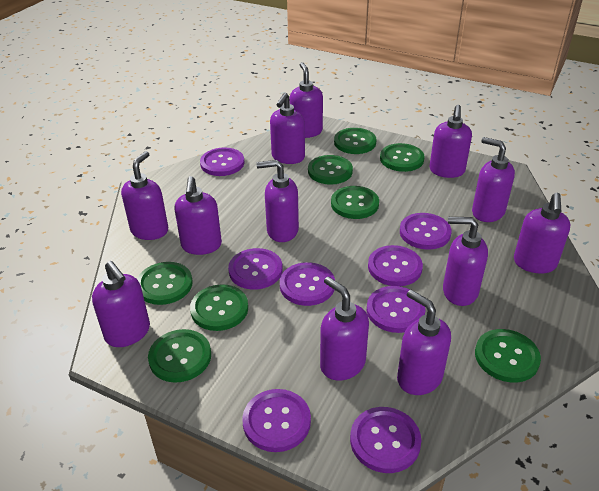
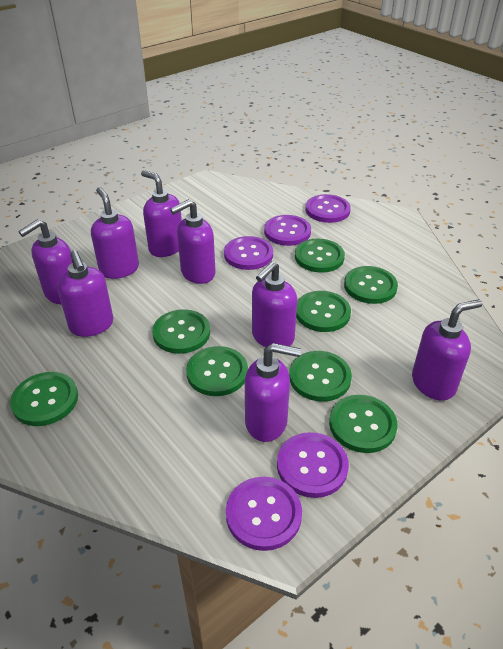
purple button: 8 -> 5
purple soap dispenser: 12 -> 8

